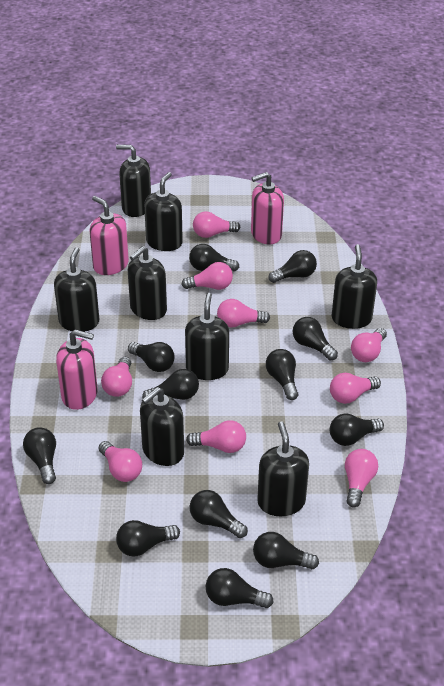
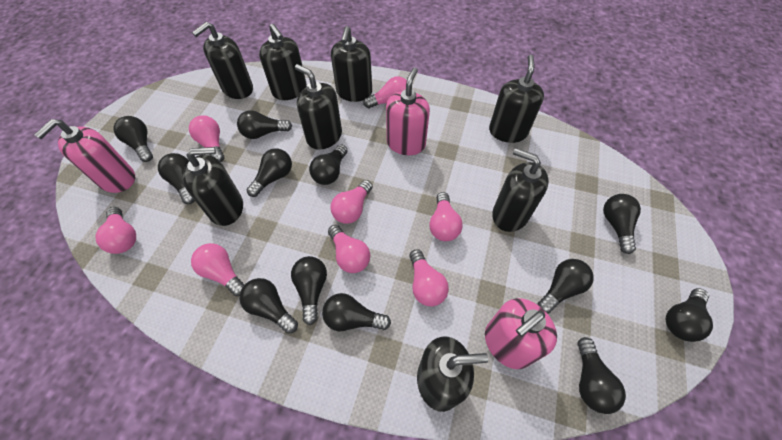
pink light bulb: 9 -> 8

